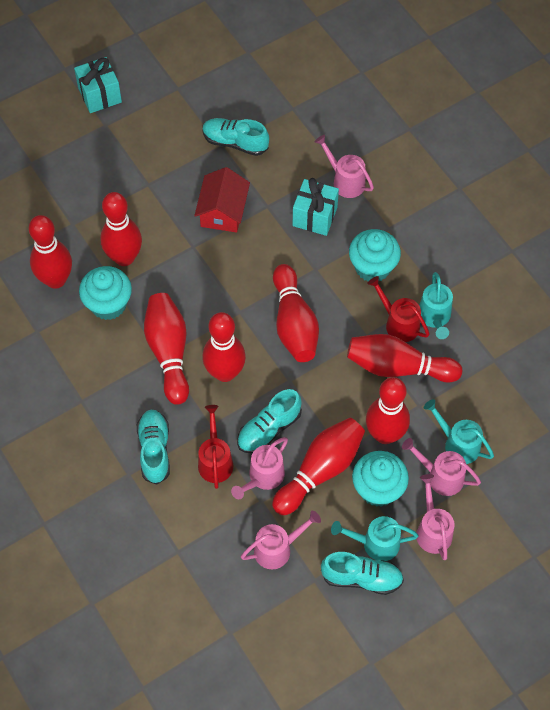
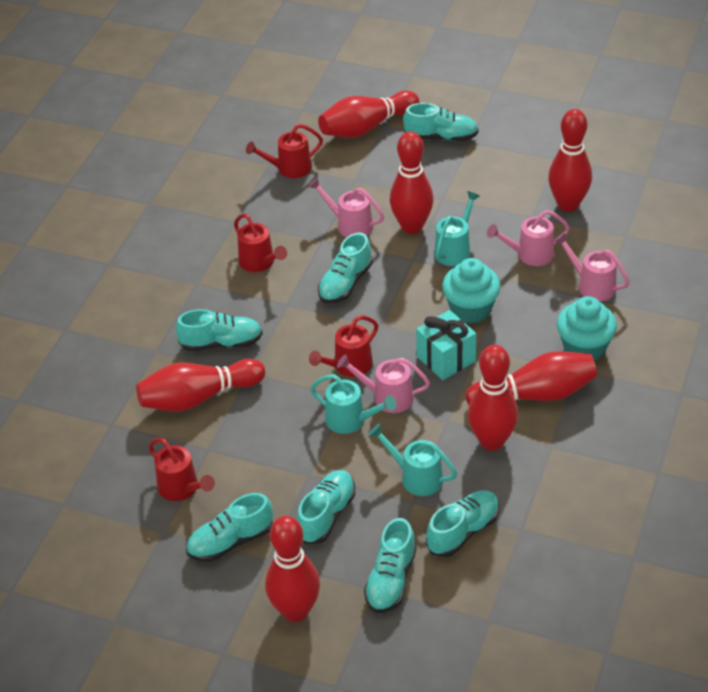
pink watering can: 5 -> 4
red bowling pin: 8 -> 7
red house: 1 -> 0
red watering can: 2 -> 4
turquoise cupcake: 3 -> 2
turquoise gift: 2 -> 1
turquoise shoe: 4 -> 7

